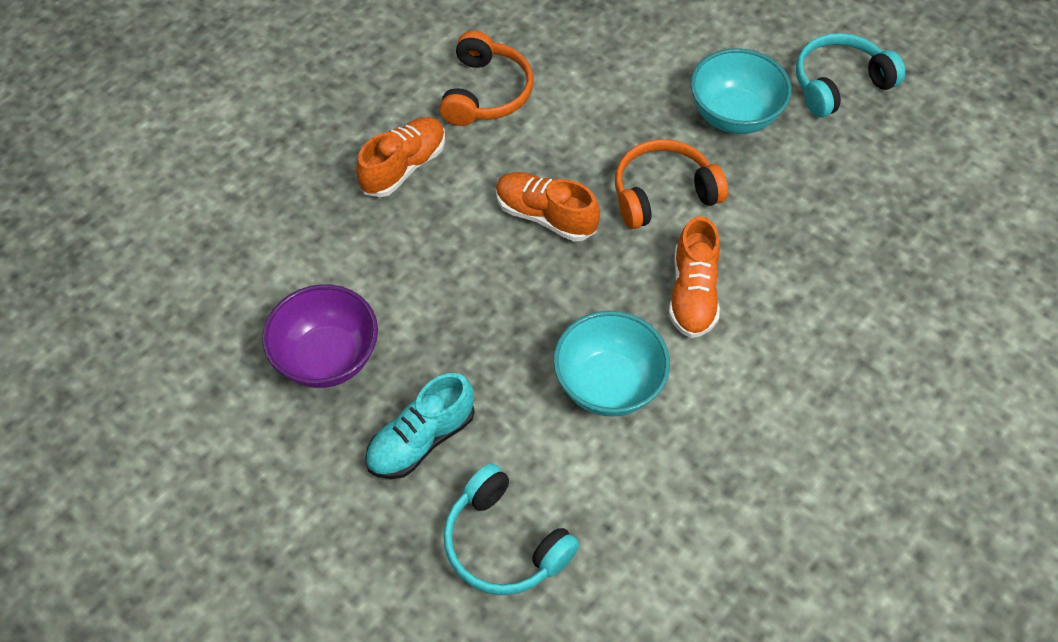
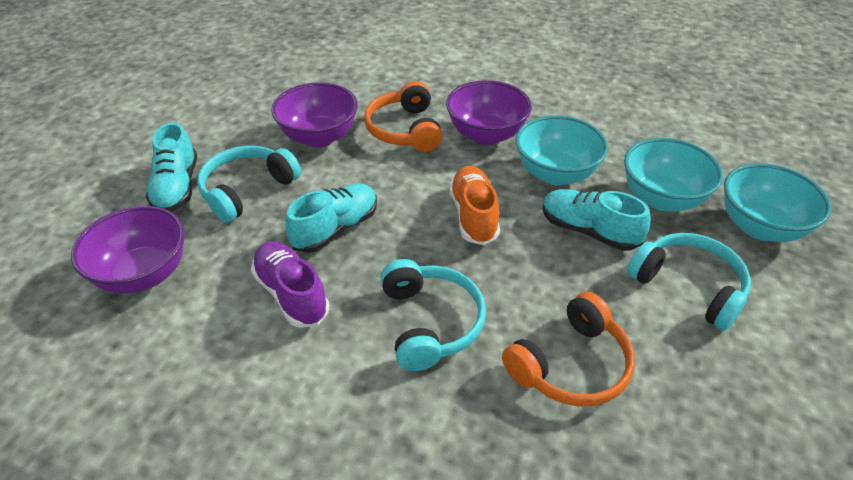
orange shoe: 3 -> 1
purple bowl: 1 -> 3
purple shoe: 0 -> 1
turquoise bowl: 2 -> 3
turquoise headphones: 2 -> 3
turquoise shoe: 1 -> 3

